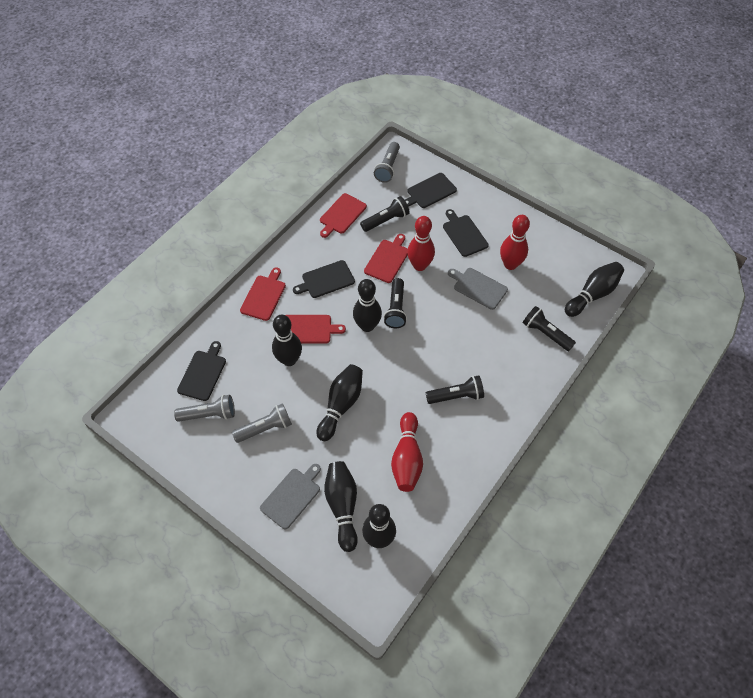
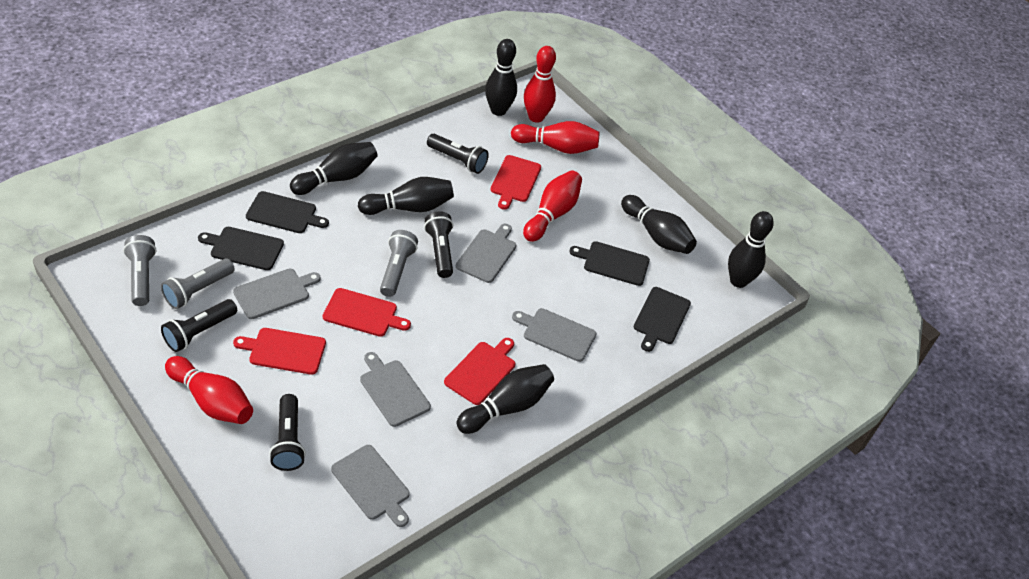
grey cutting board: 2 -> 5
red bowling pin: 3 -> 4

